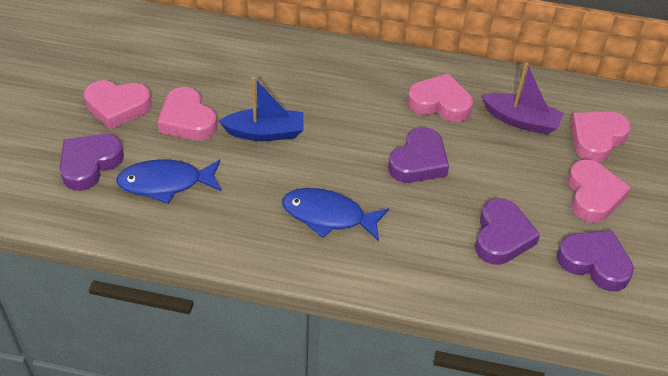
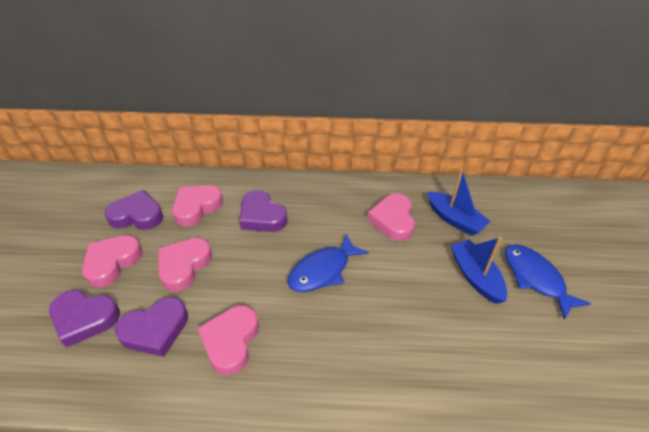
blue boat: 1 -> 2
purple boat: 1 -> 0

